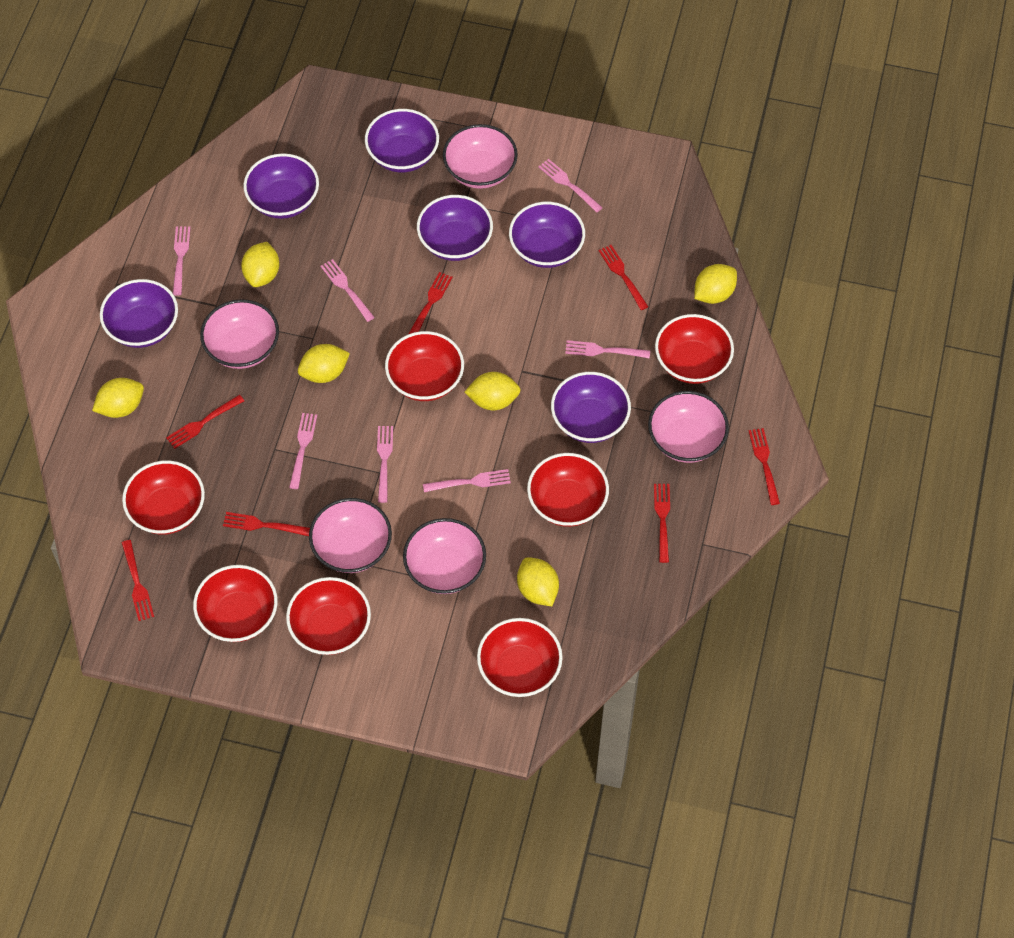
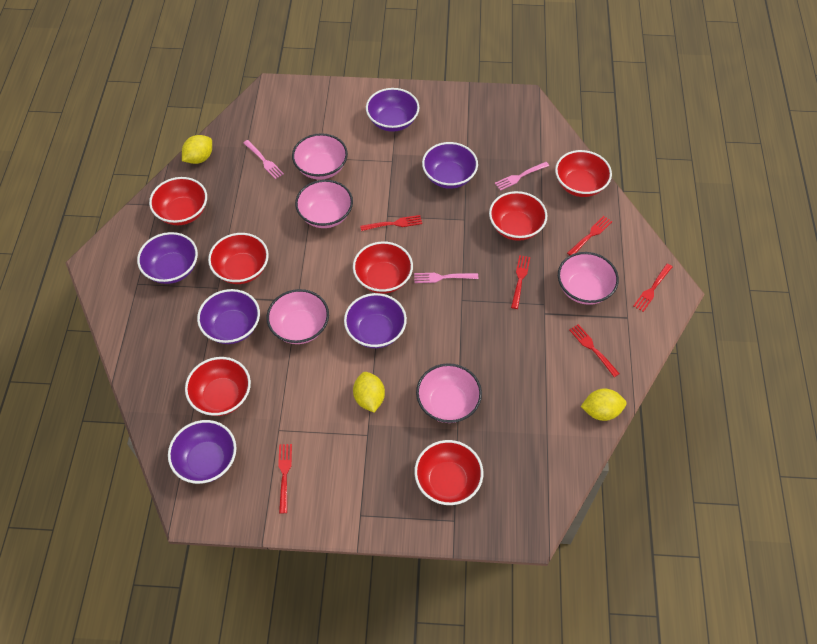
pink fork: 7 -> 3
red fork: 7 -> 6
yellow lemon: 6 -> 3

